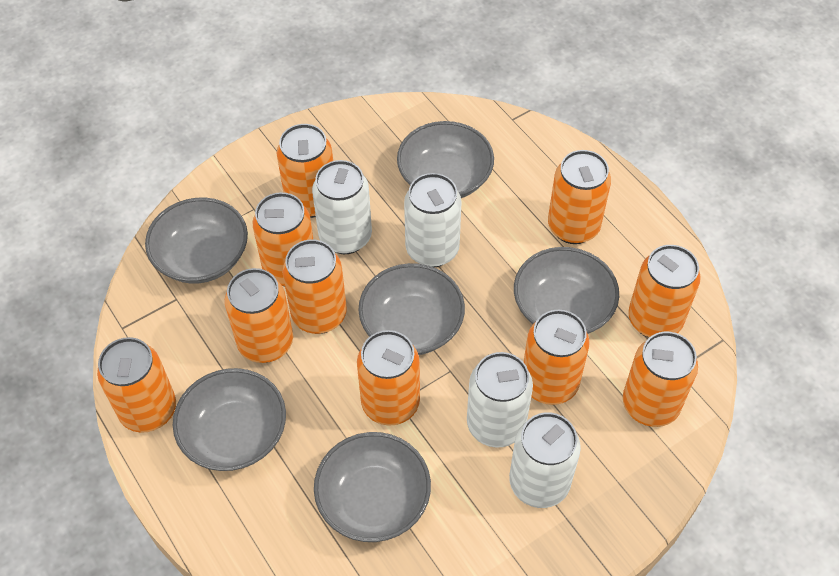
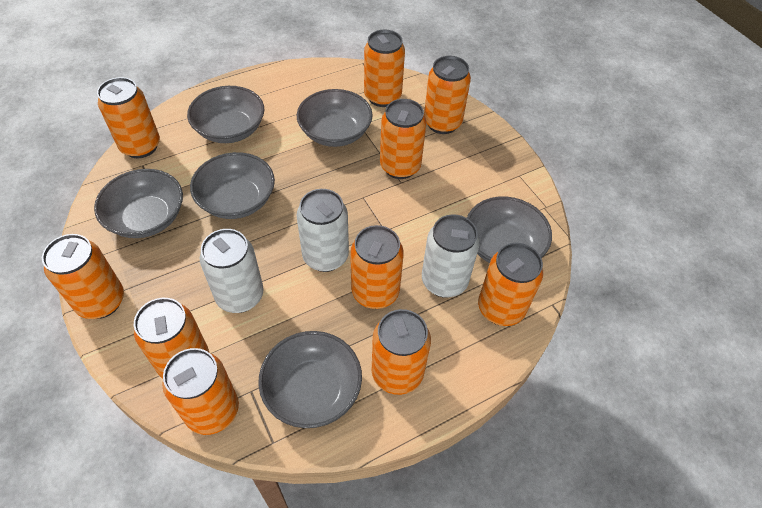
white can: 4 -> 3

